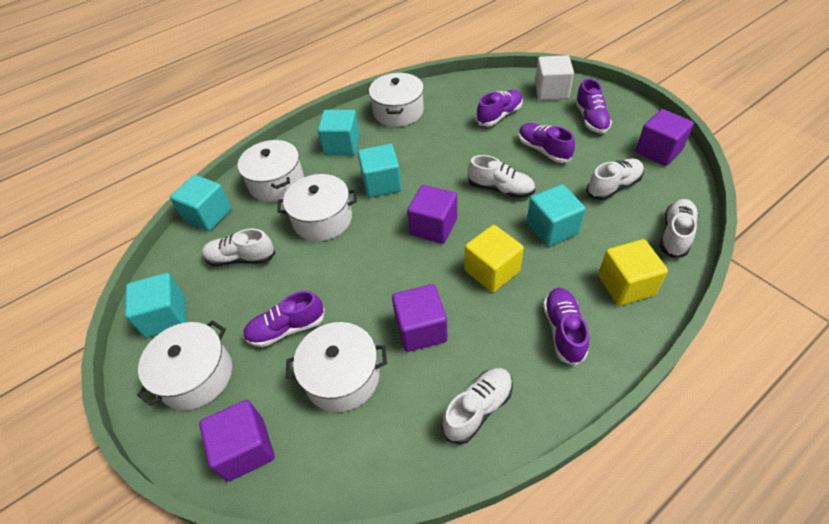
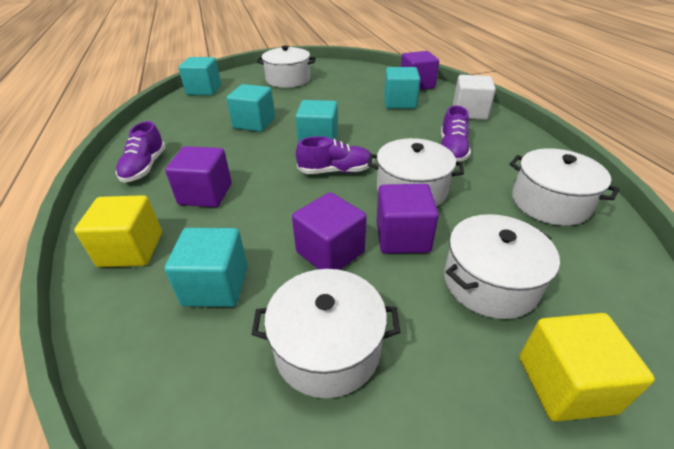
purple shoe: 5 -> 3
white shoe: 5 -> 0

